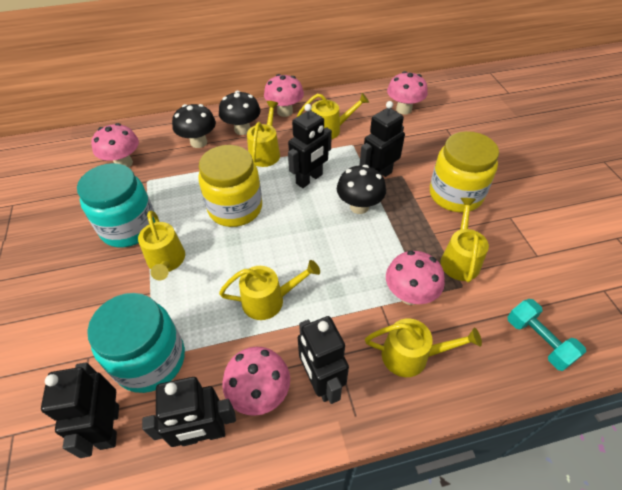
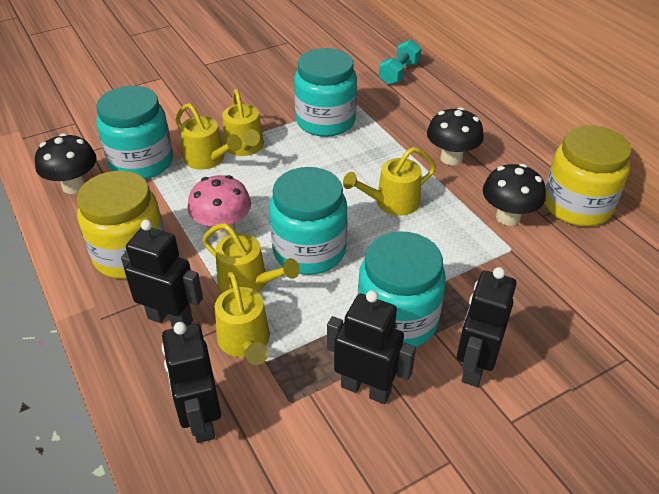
black robot: 5 -> 4
pink mushroom: 5 -> 1
turquoise jar: 2 -> 4
yellow watering can: 6 -> 5

